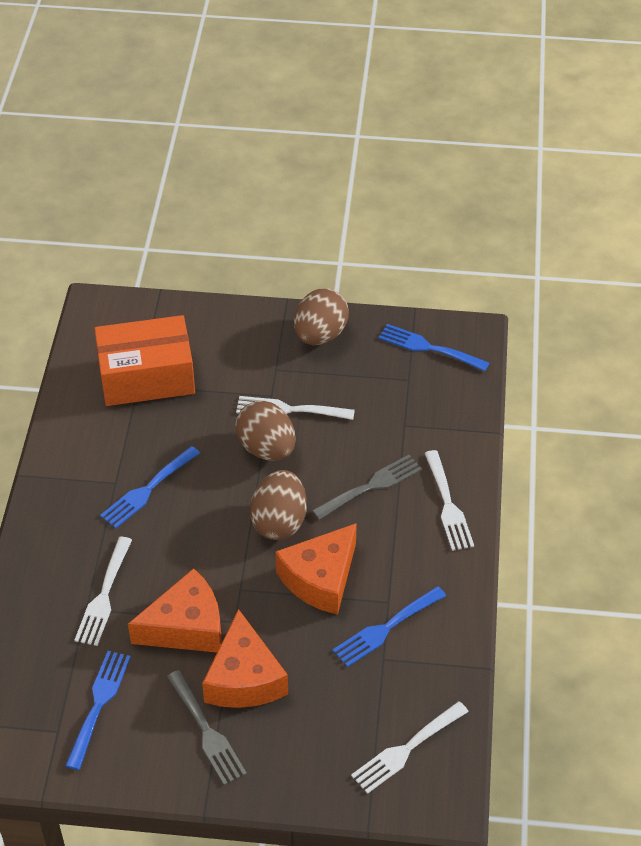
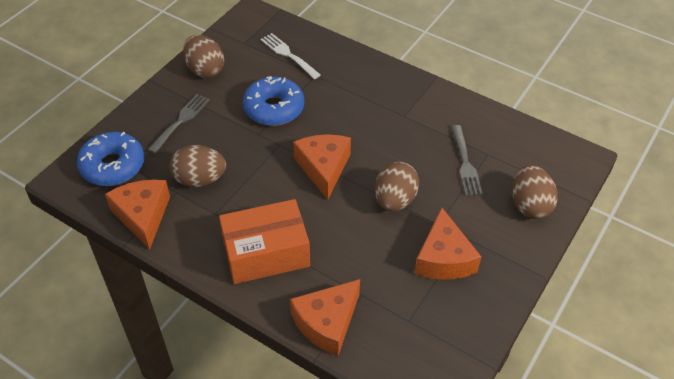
blue donut: 0 -> 2
blue fork: 4 -> 0
brown egg: 3 -> 4
orange cheese: 3 -> 4
white fork: 4 -> 1

